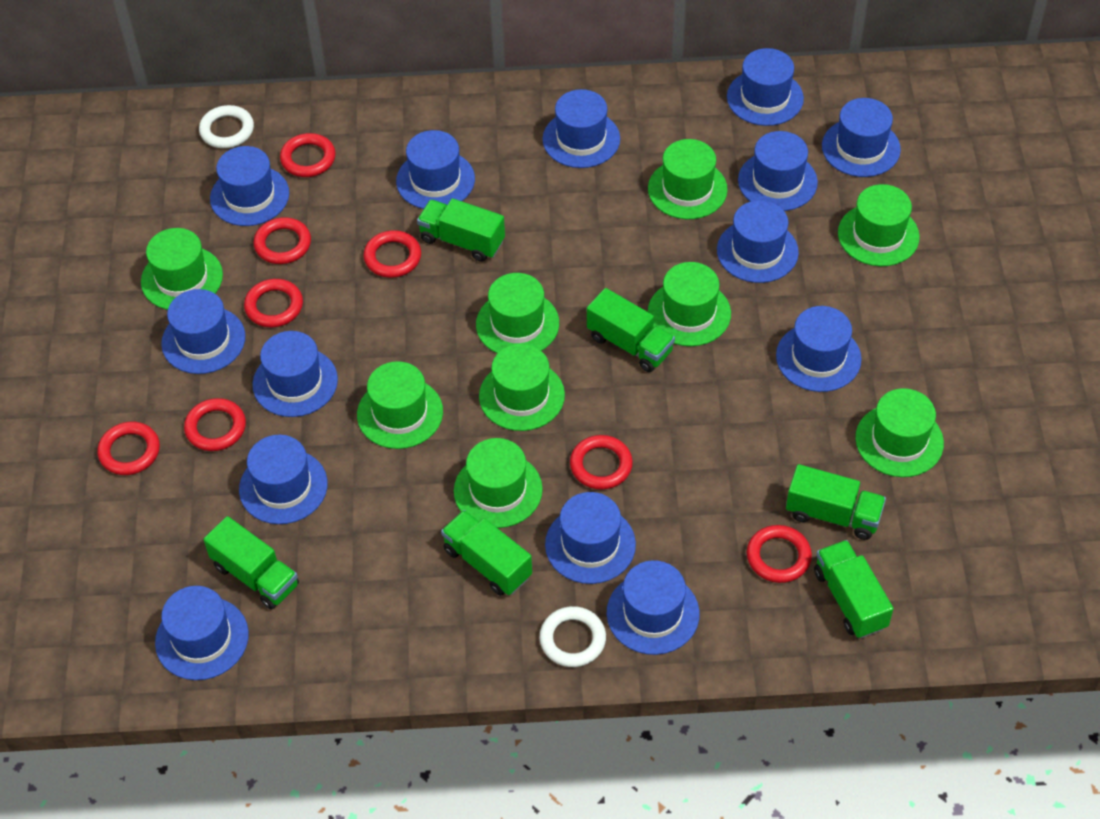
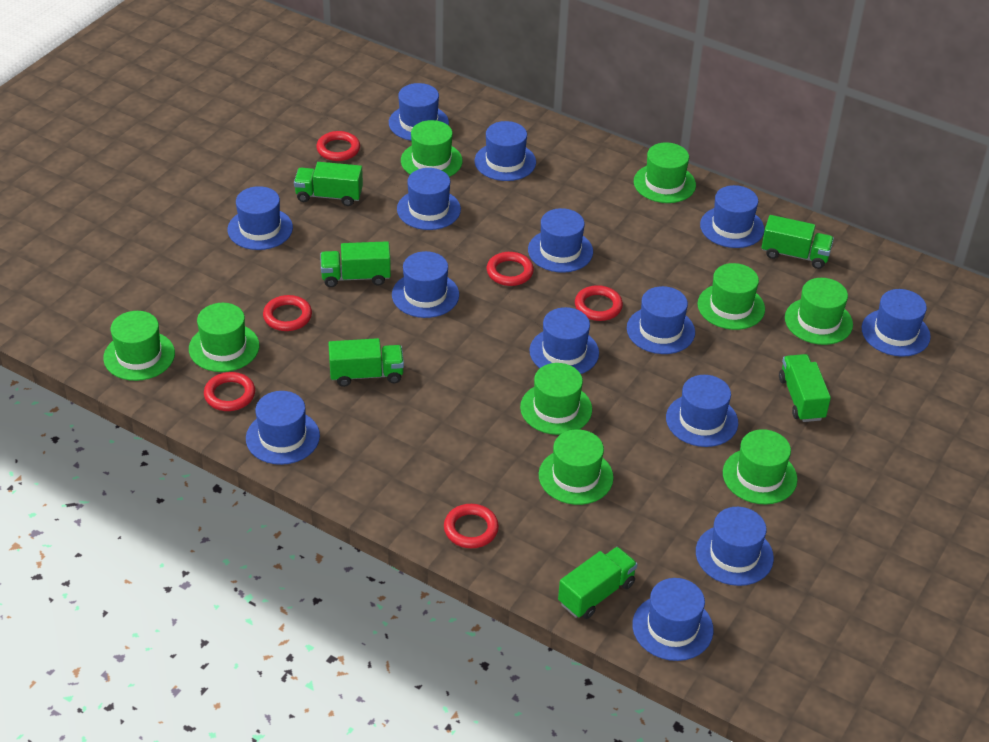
red ring: 8 -> 6
white ring: 2 -> 0

